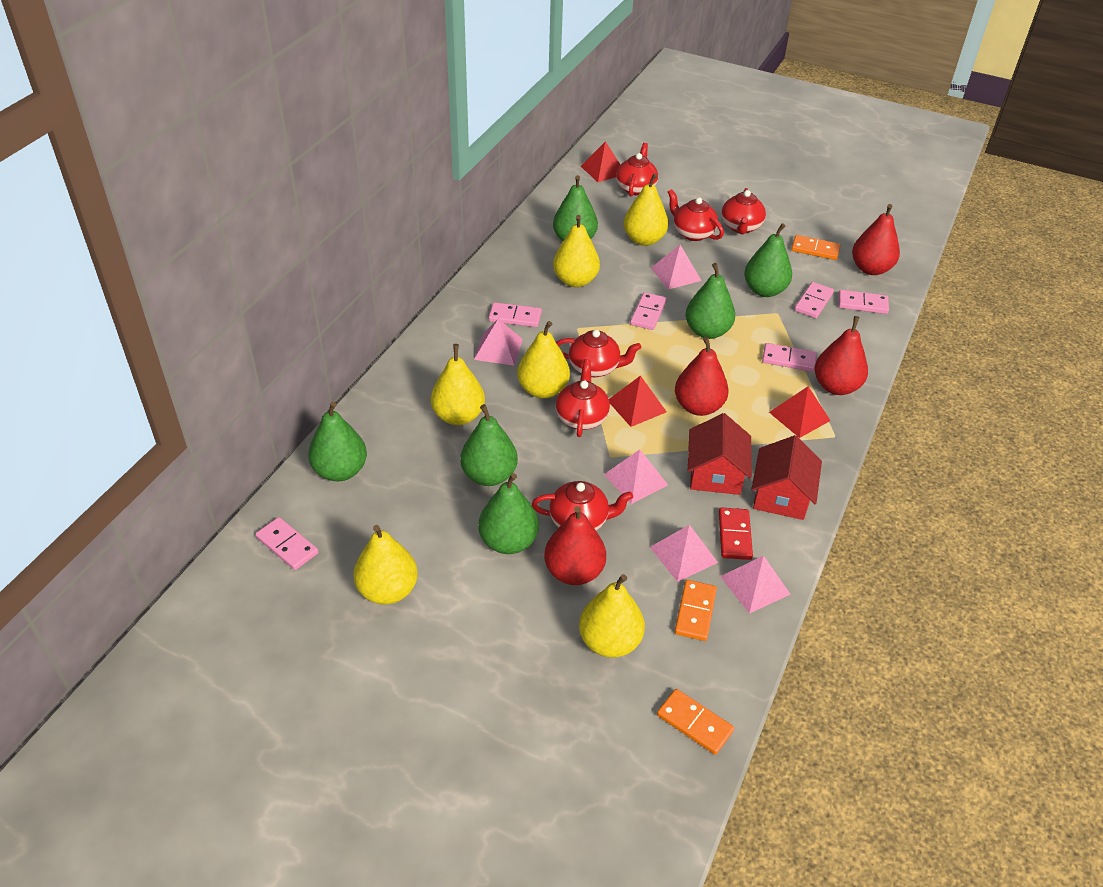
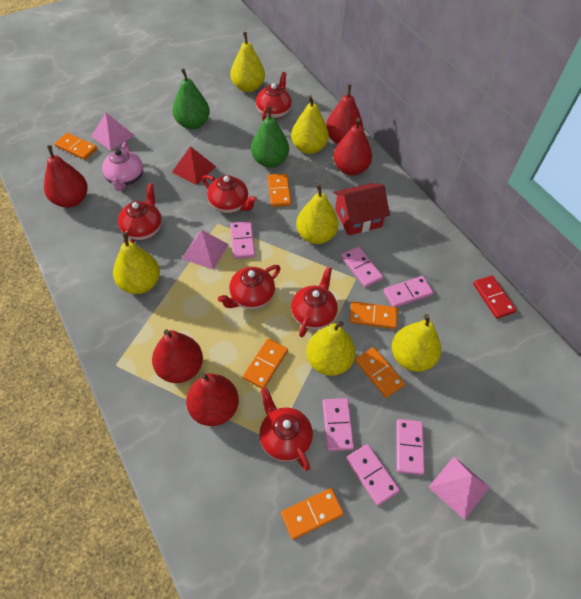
green pear: 6 -> 2
orange domino: 3 -> 6
pink pyramid: 5 -> 3
pink teapot: 0 -> 1
red house: 2 -> 1
red pear: 4 -> 5
red pyramid: 3 -> 1

